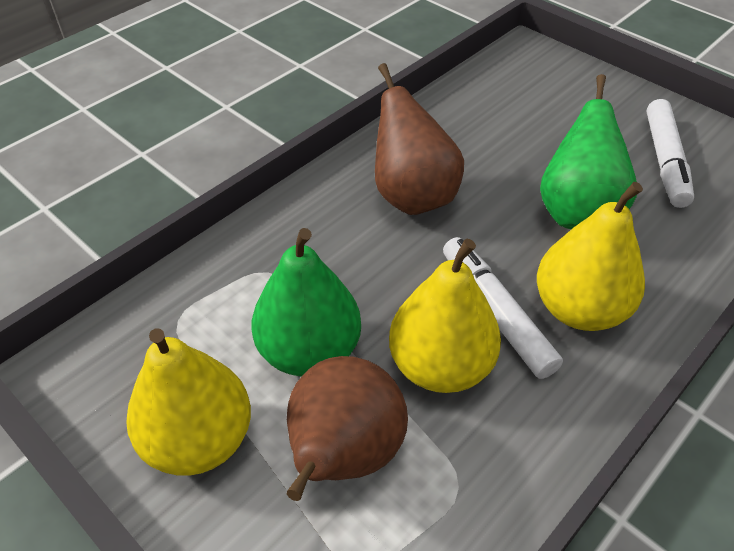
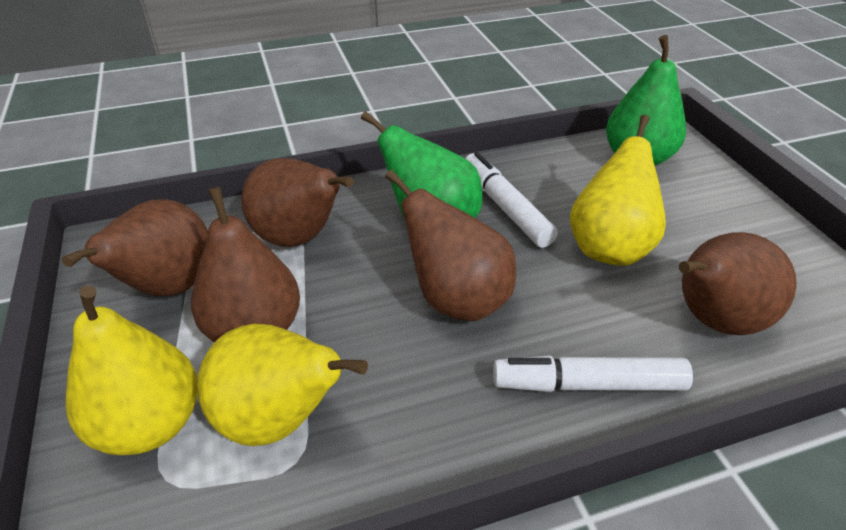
brown pear: 2 -> 5

